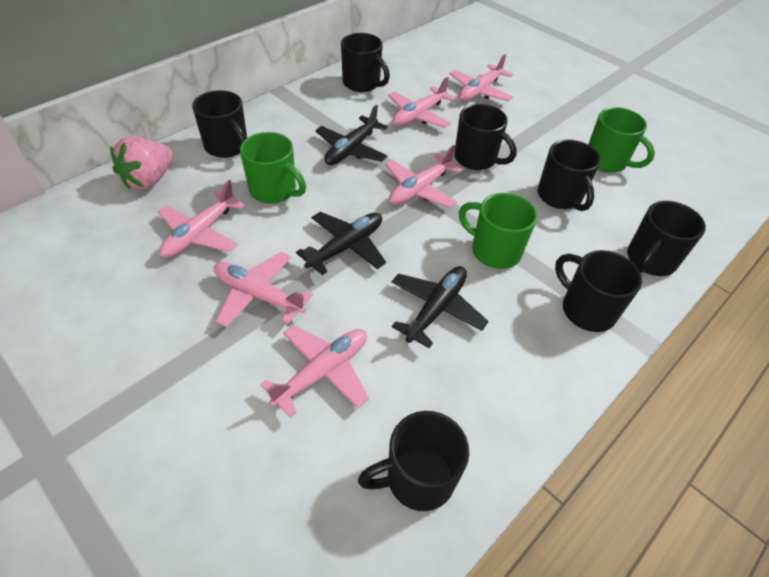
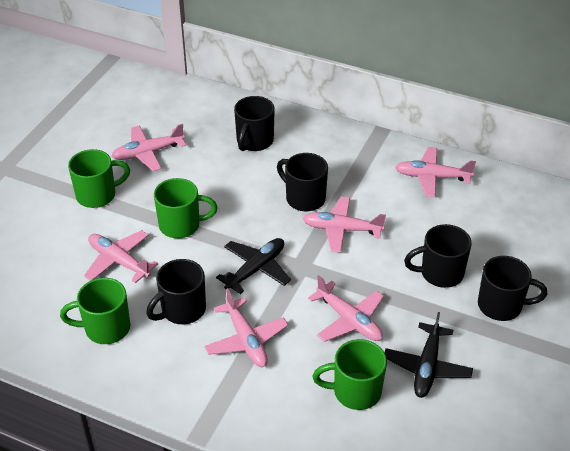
black mug: 7 -> 5
black plane: 3 -> 2
green mug: 3 -> 4
pink strawberry: 1 -> 0

